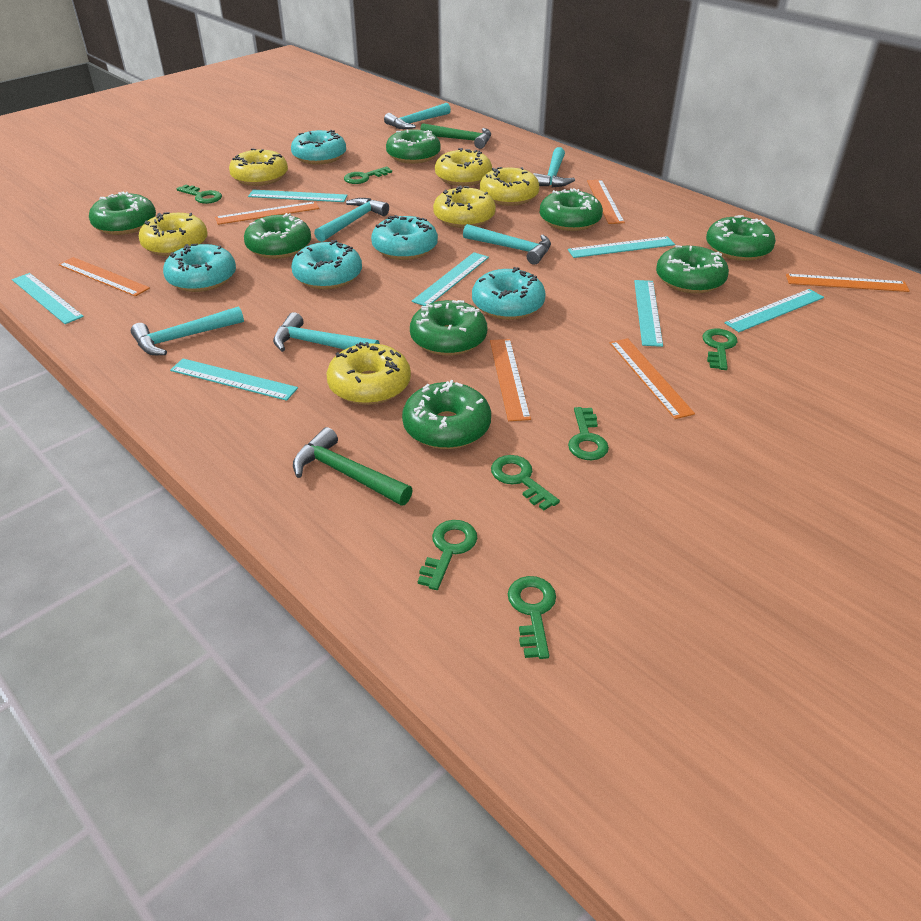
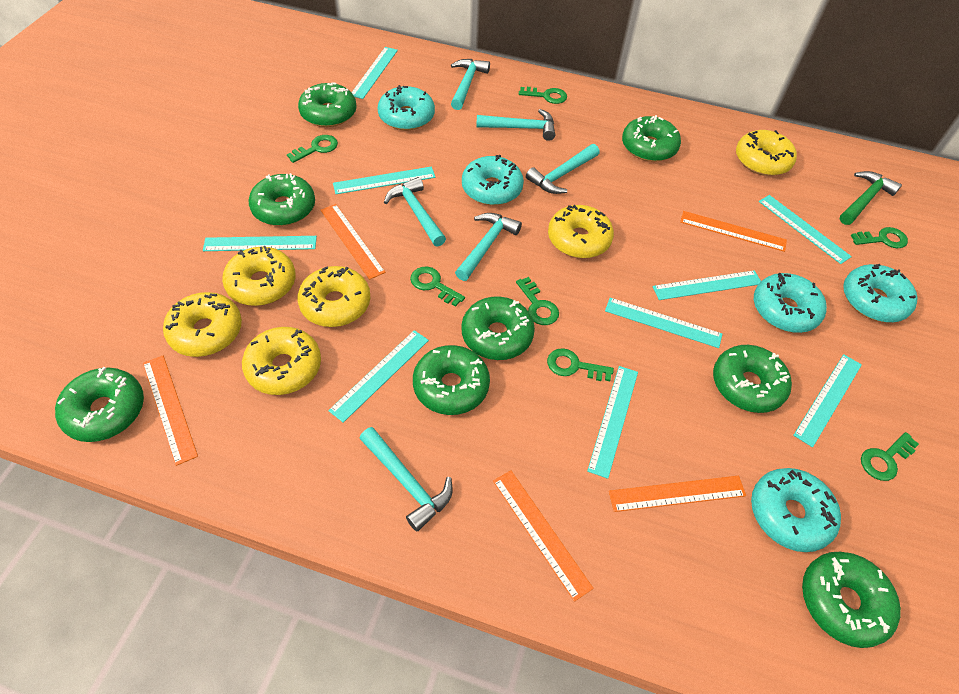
green hammer: 2 -> 1
orange ruler: 6 -> 5
turquoise ruler: 7 -> 9

